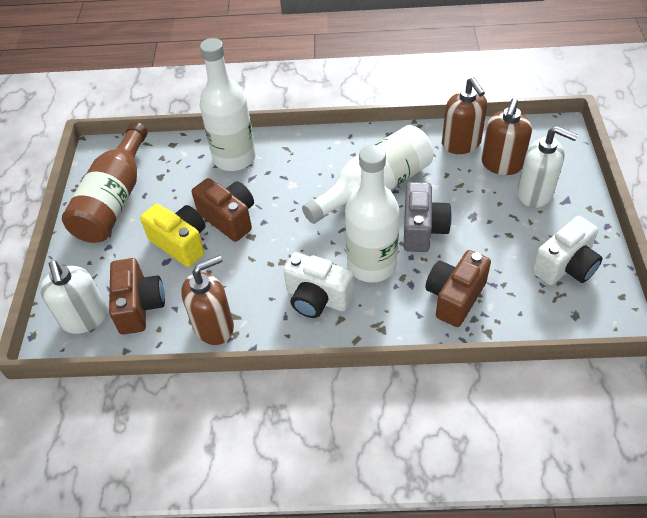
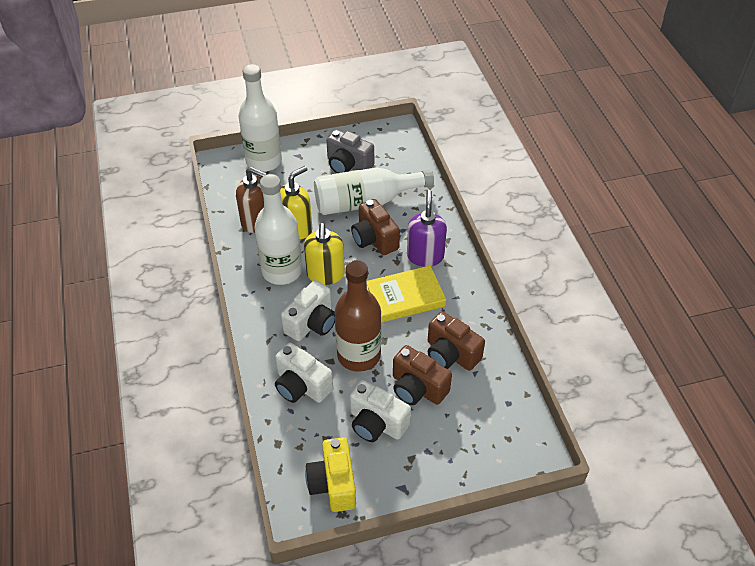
brown soap dispenser: 3 -> 1
purple soap dispenser: 0 -> 1
white camera: 2 -> 3
white soap dispenser: 2 -> 0
yellow book: 0 -> 1
yellow soap dispenser: 0 -> 2

